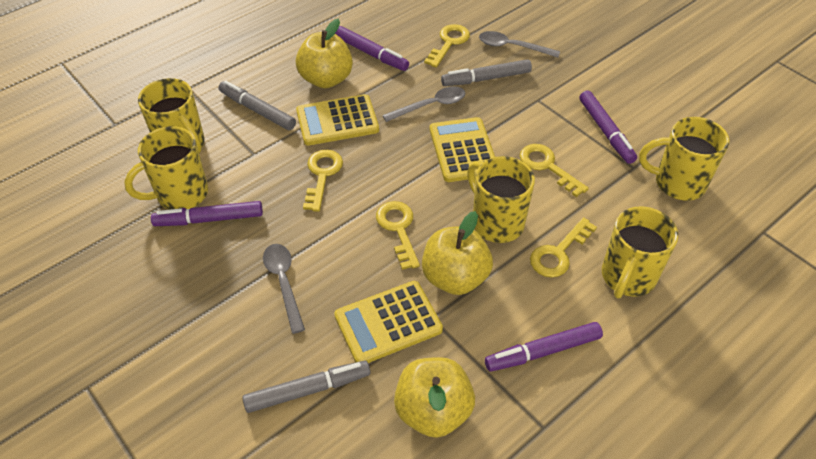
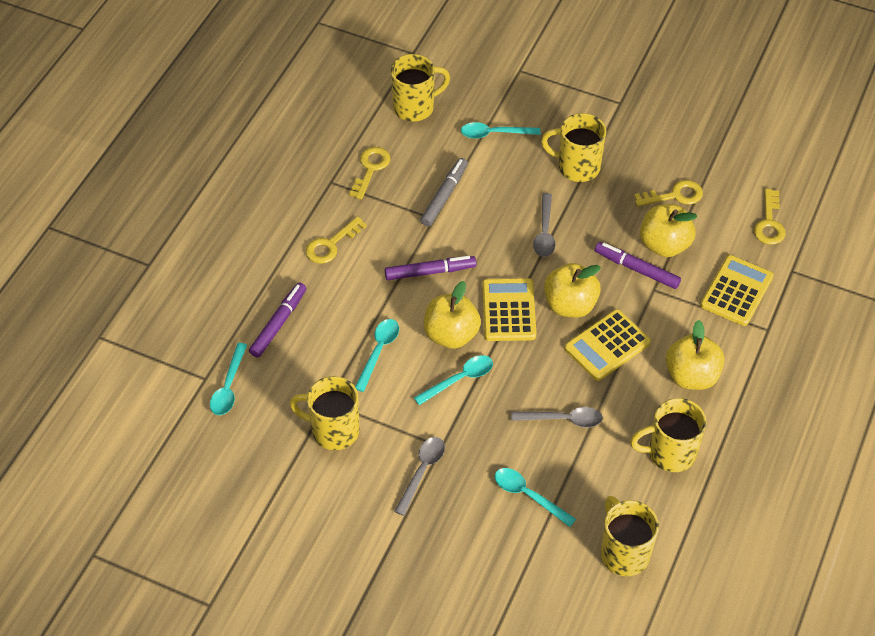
grey marker: 3 -> 1
purple marker: 4 -> 3
turquoise spoon: 0 -> 5
yellow apple: 3 -> 4
yellow key: 5 -> 4

